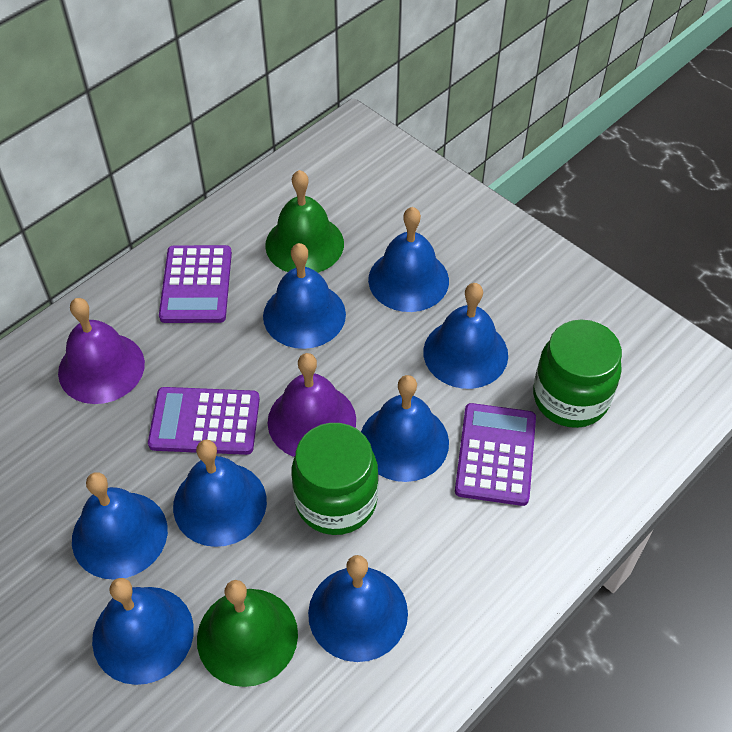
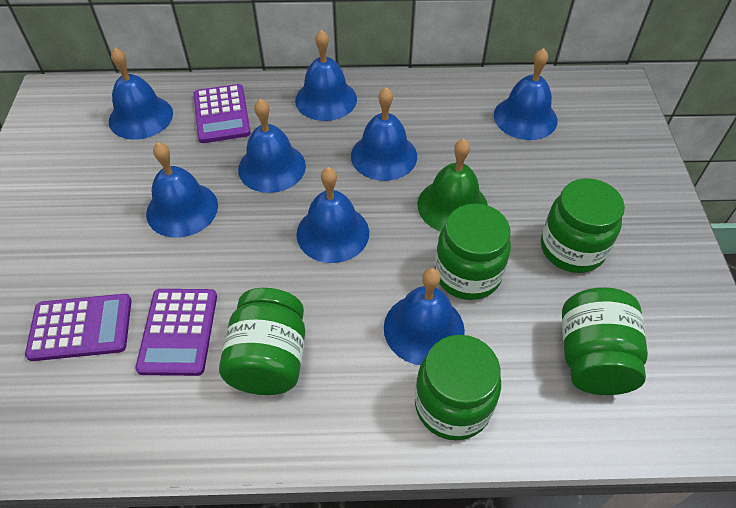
green bell: 2 -> 1
green jar: 2 -> 5
purple bell: 2 -> 0

